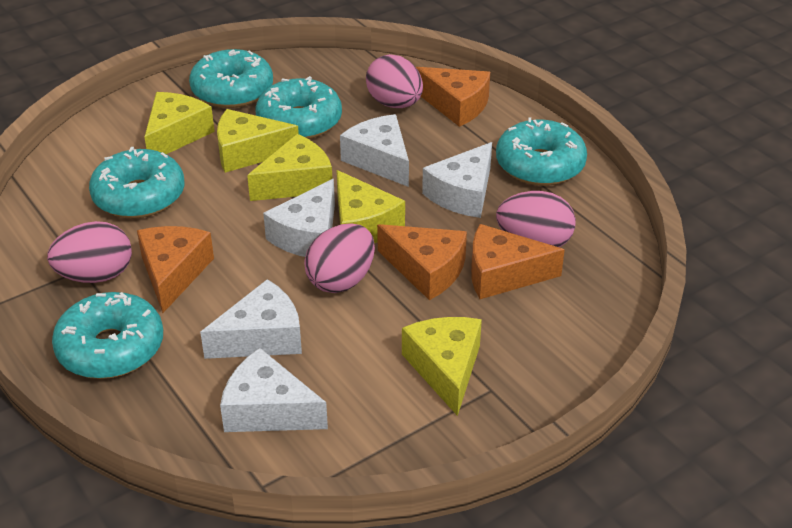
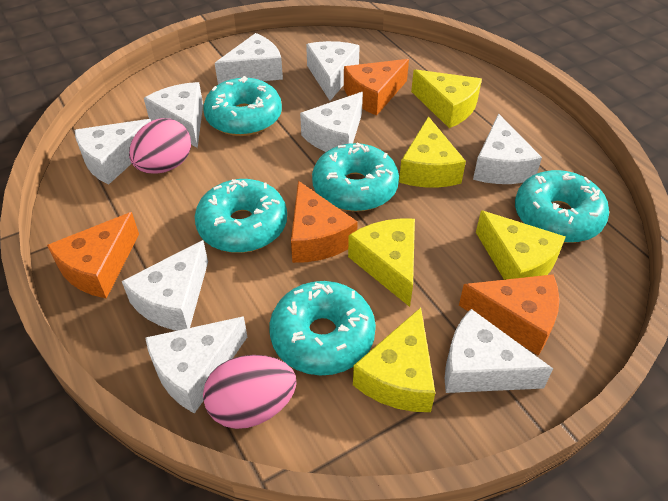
pink egg: 4 -> 2
white cheese: 5 -> 9

